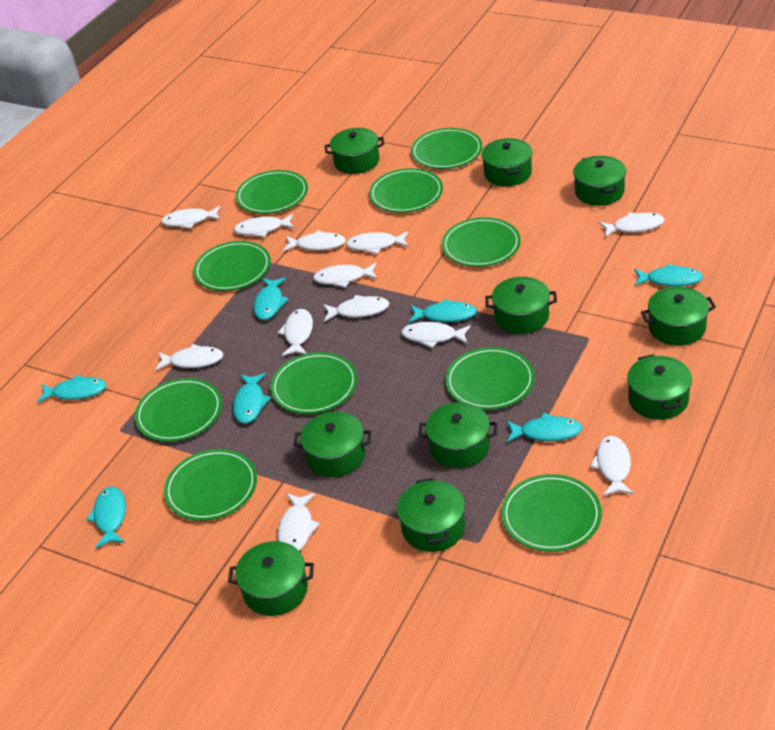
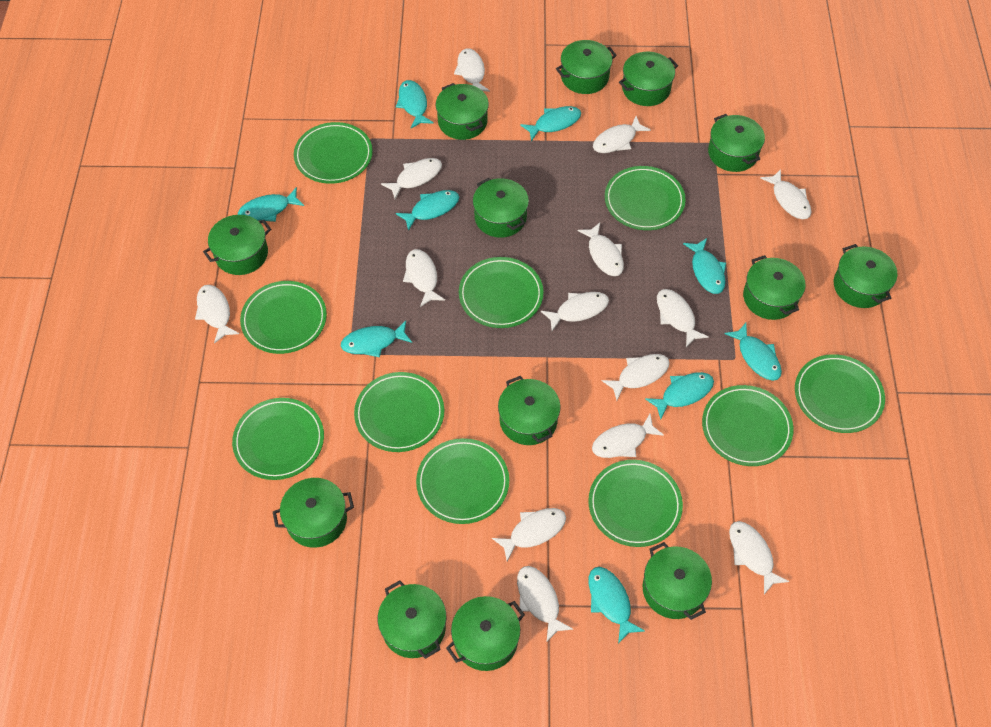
green pot: 10 -> 13
turquoise fish: 7 -> 9
white fish: 12 -> 14

